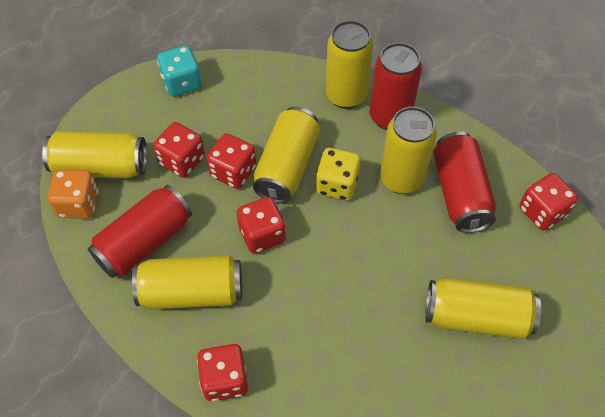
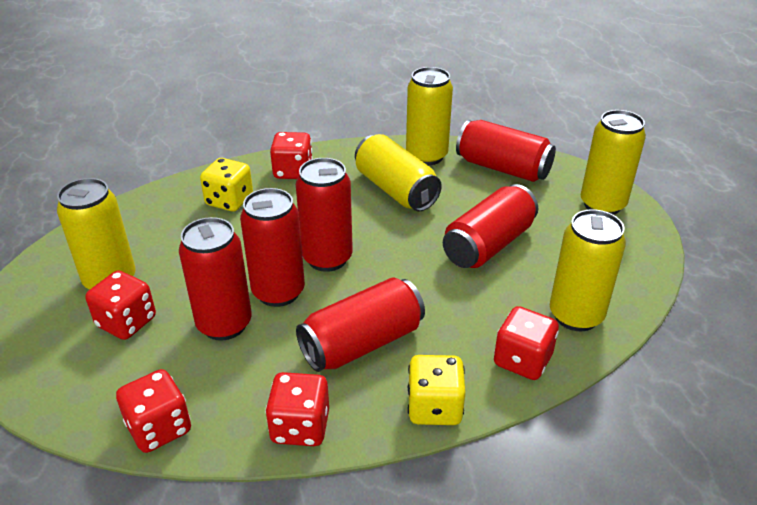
orange dice: 1 -> 0
red can: 3 -> 6
turquoise dice: 1 -> 0
yellow can: 6 -> 5
yellow dice: 1 -> 2

